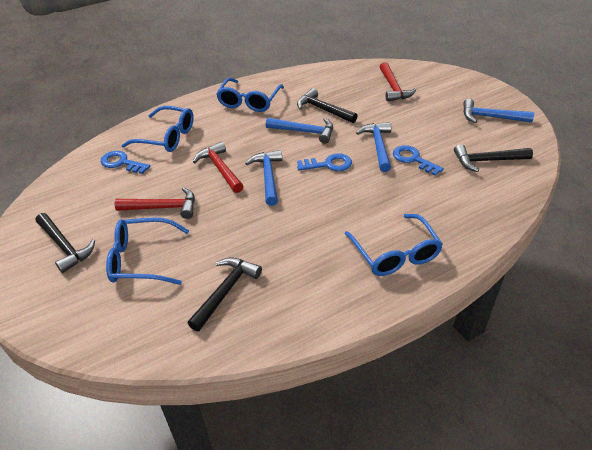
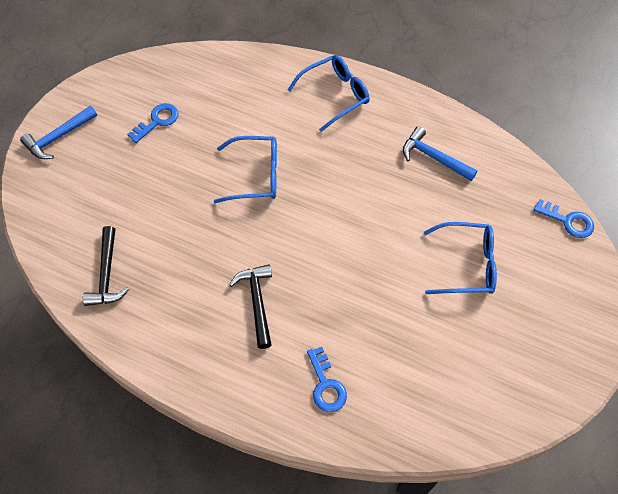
black hammer: 4 -> 2
blue glasses: 4 -> 3
blue hammer: 4 -> 2
red hammer: 3 -> 0

